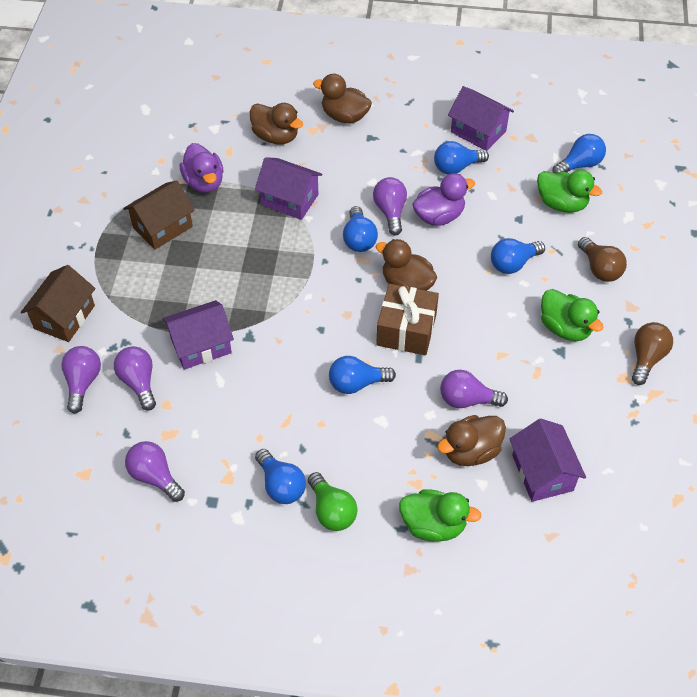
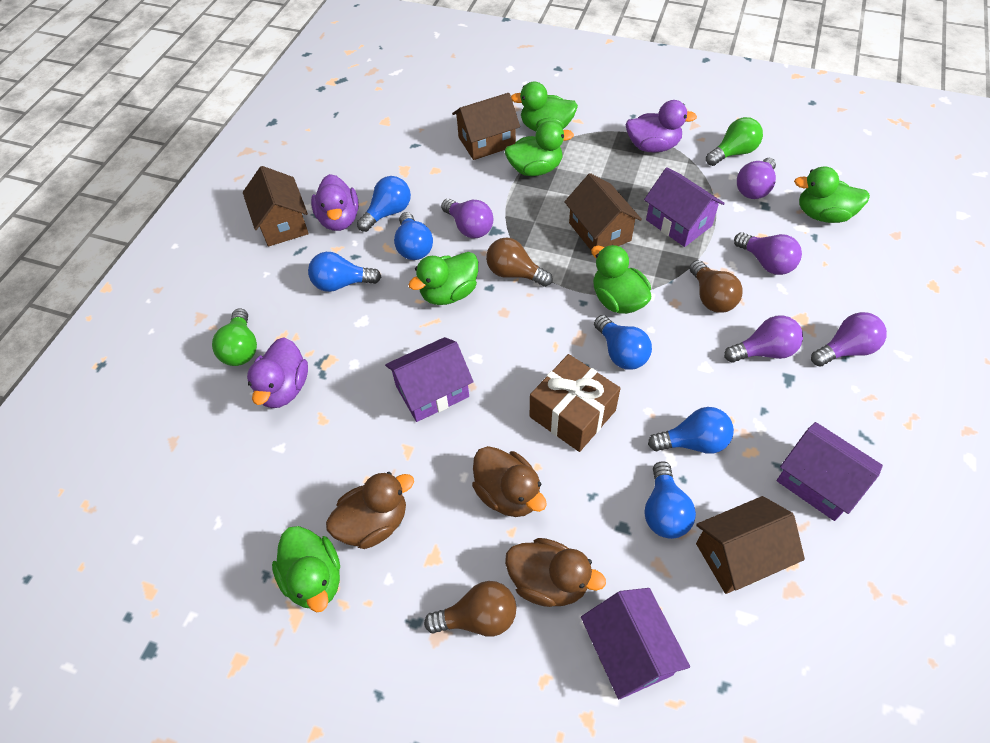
brown duck: 4 -> 3
brown house: 2 -> 4
brown light bulb: 2 -> 3
green duck: 3 -> 6
green light bulb: 1 -> 2
purple duck: 2 -> 3

